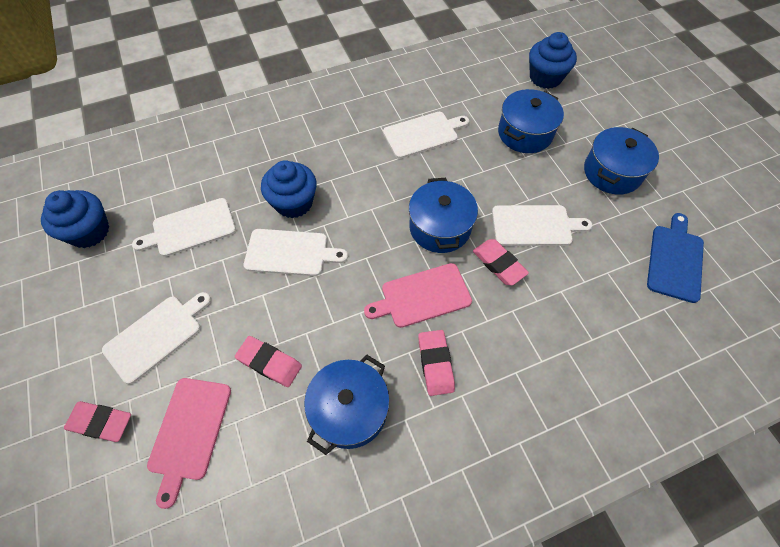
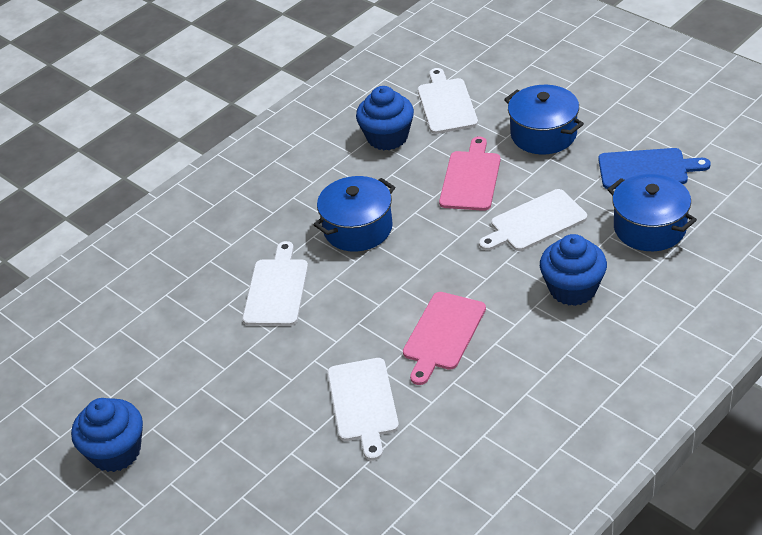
blue pot: 4 -> 3
pink eraser: 4 -> 0
white cutting board: 5 -> 4

